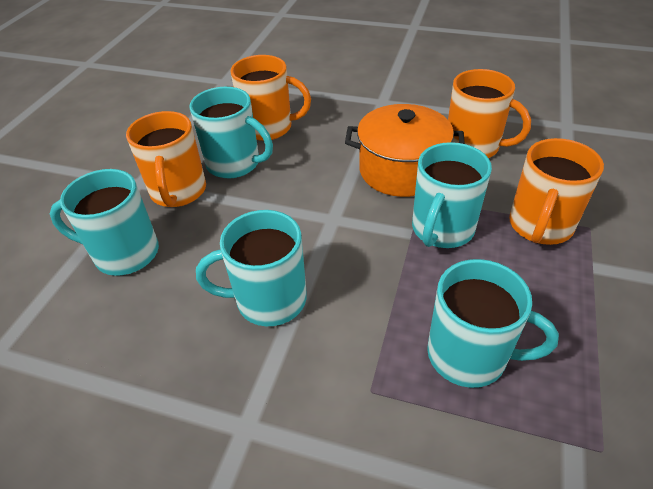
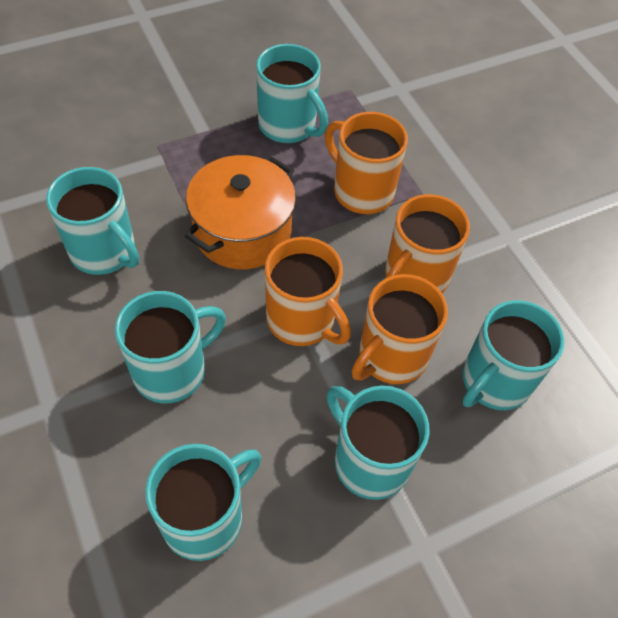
turquoise mug: 5 -> 6

